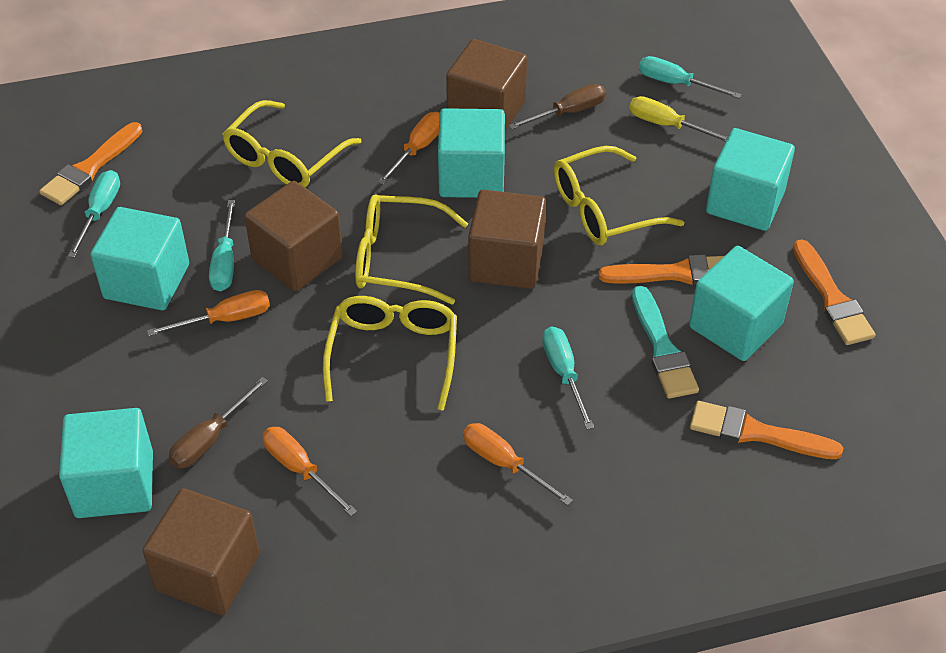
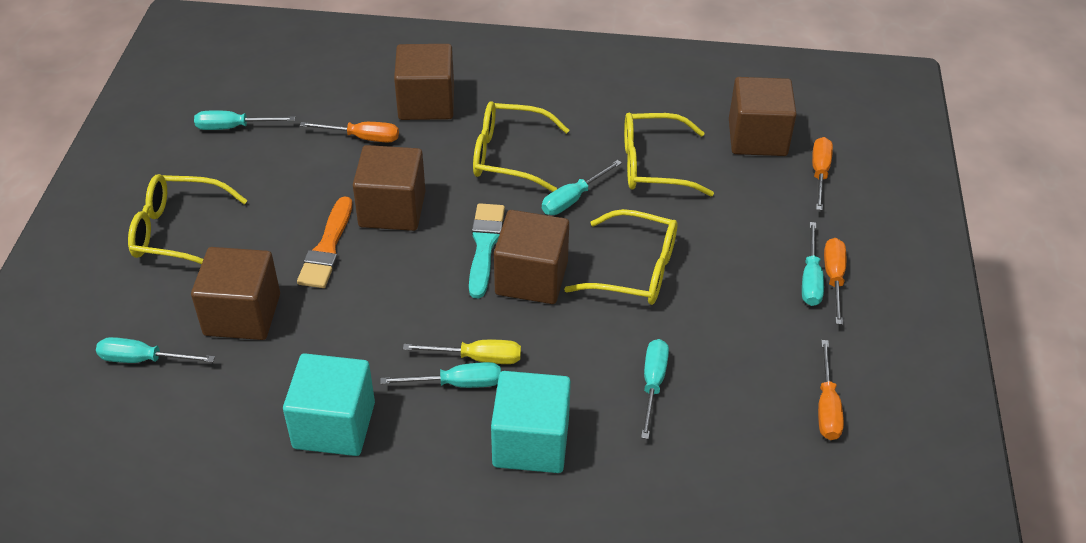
brown cube: 4 -> 5
brown screwdriver: 2 -> 0
orange brush: 4 -> 1
turquoise cube: 5 -> 2
turquoise screwdriver: 4 -> 6

